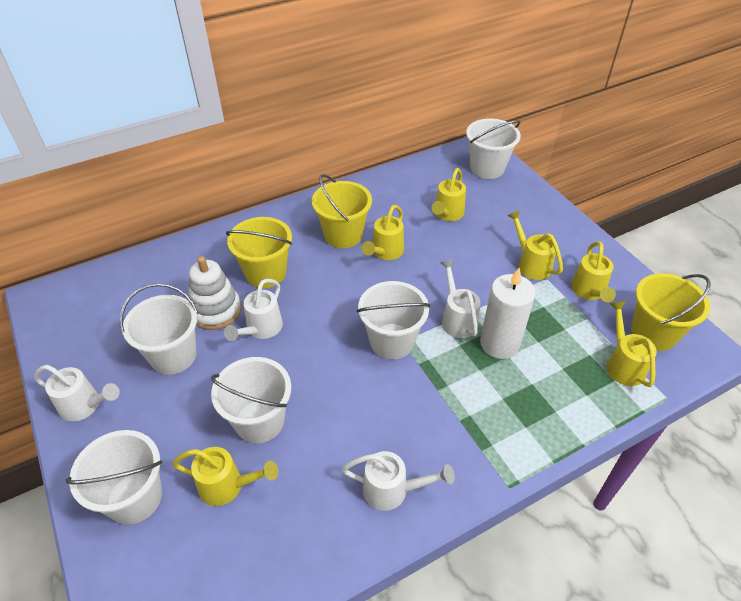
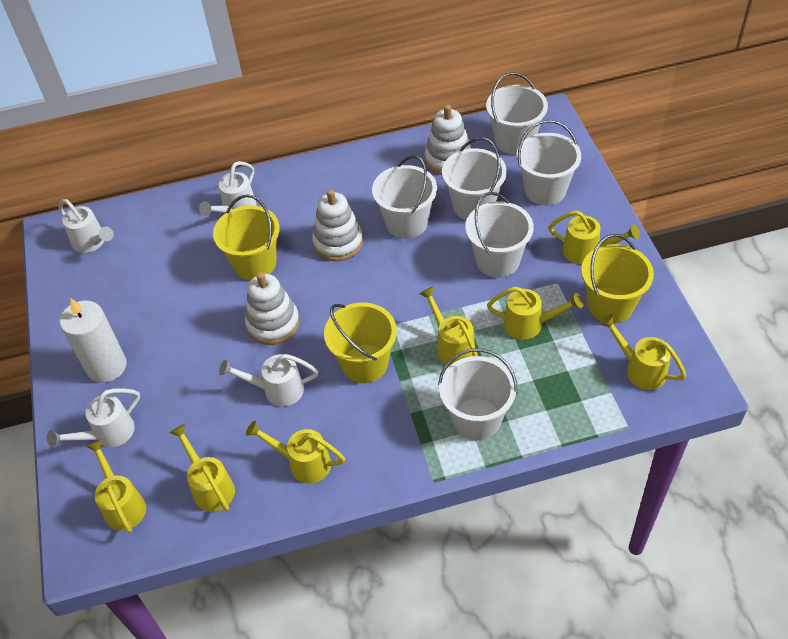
white bucket: 5 -> 6
white stacking toy: 1 -> 3
yellow watering can: 6 -> 7

